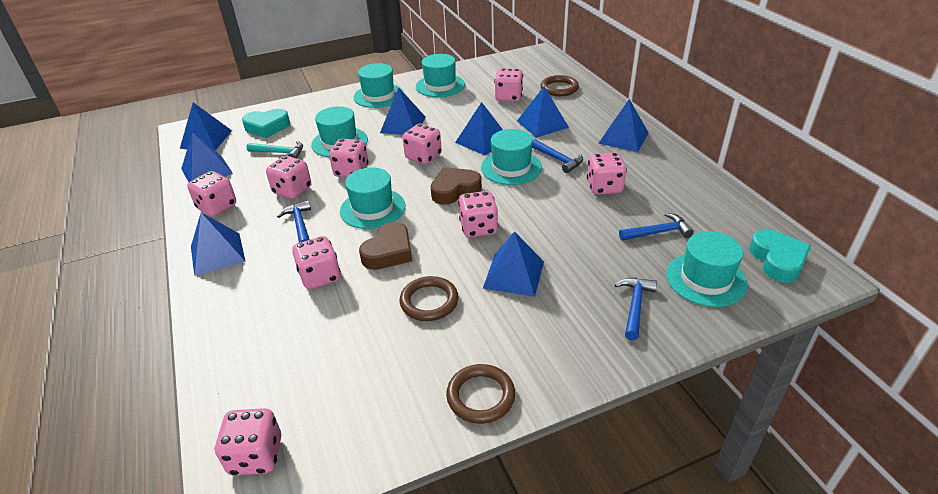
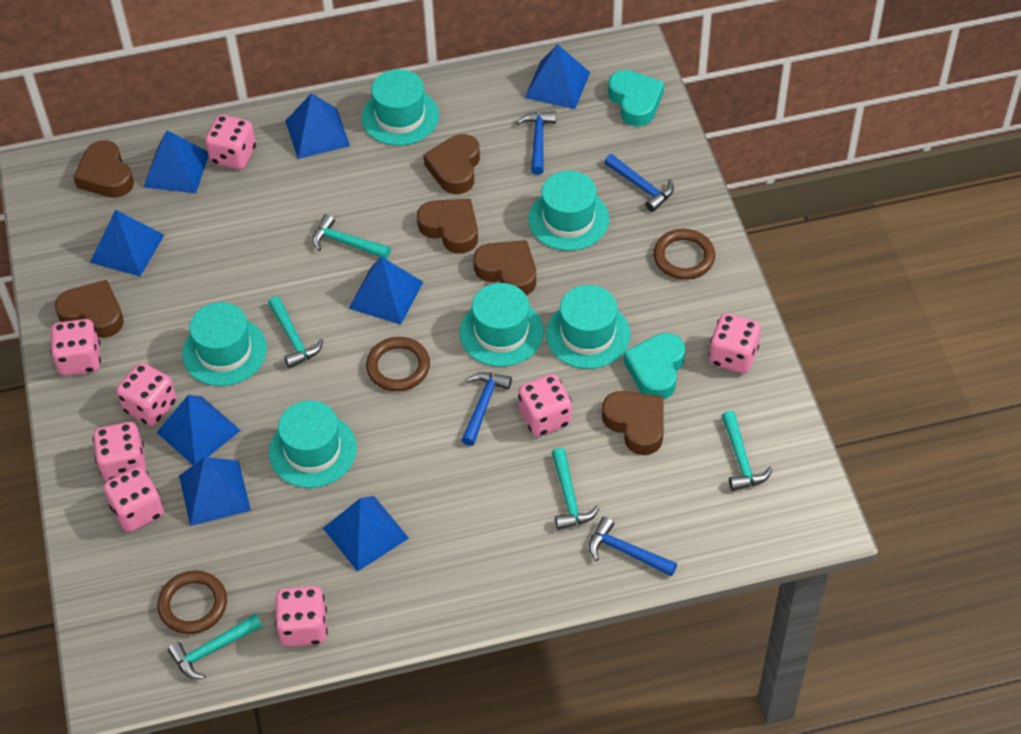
brown heart: 2 -> 6
pink dice: 9 -> 8
turquoise hammer: 1 -> 5

